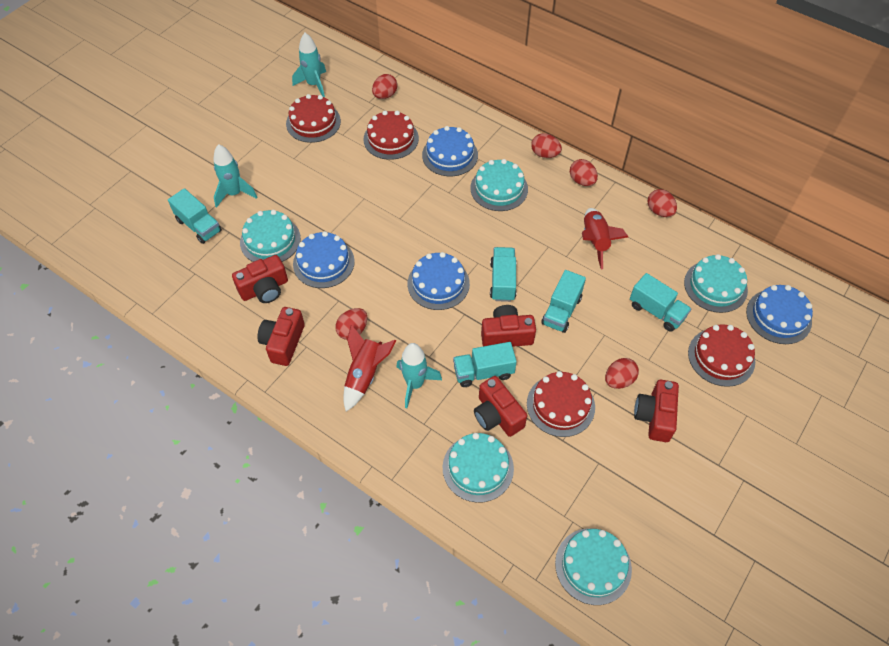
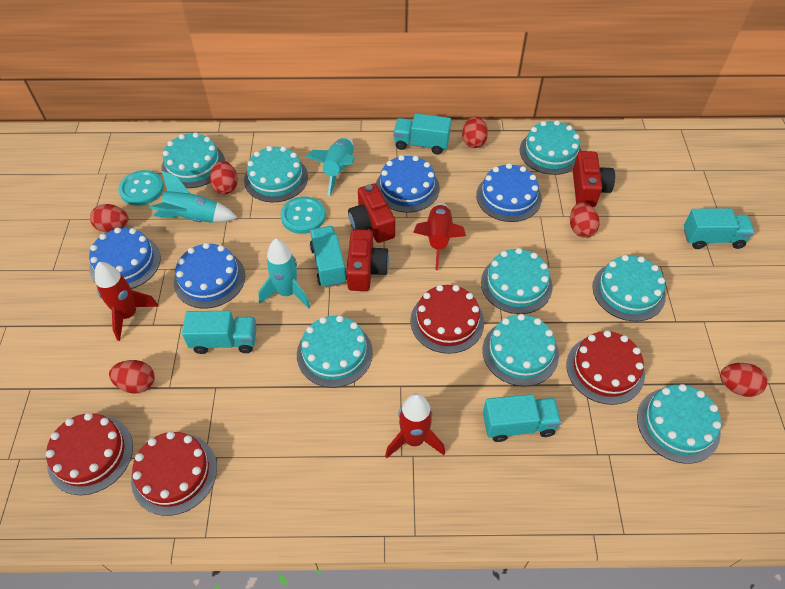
red camera: 5 -> 3
red rocket: 2 -> 3
turquoise button: 0 -> 2
turquoise cake: 5 -> 8

